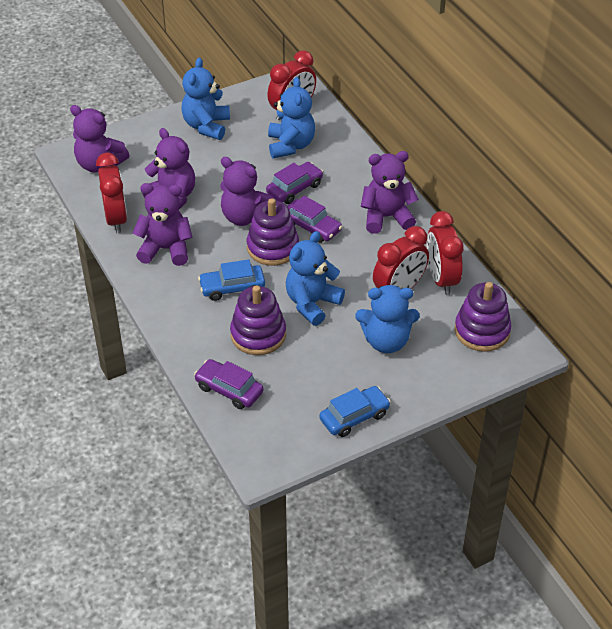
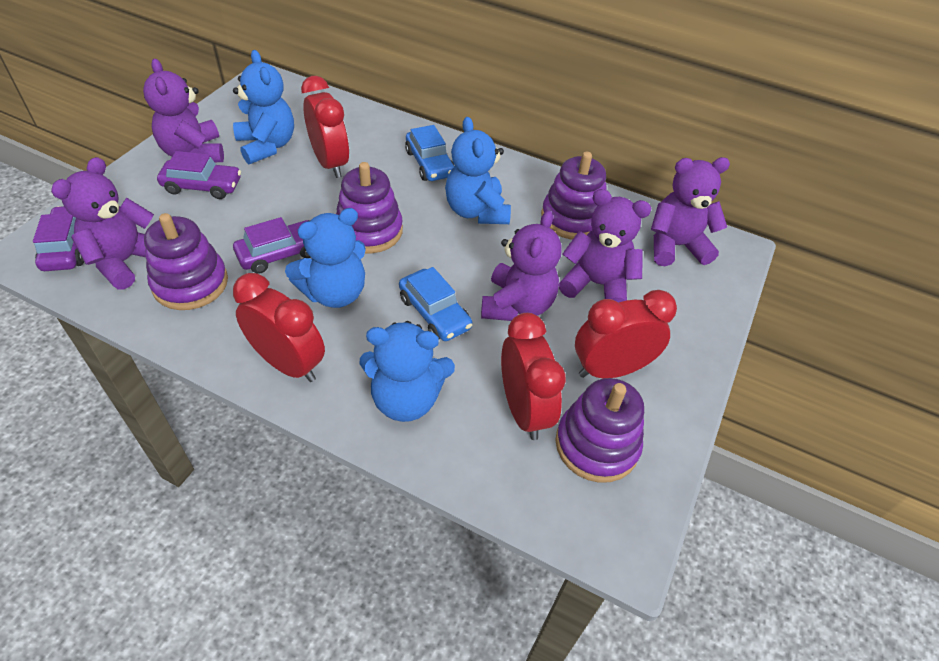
purple stacking toy: 3 -> 4

